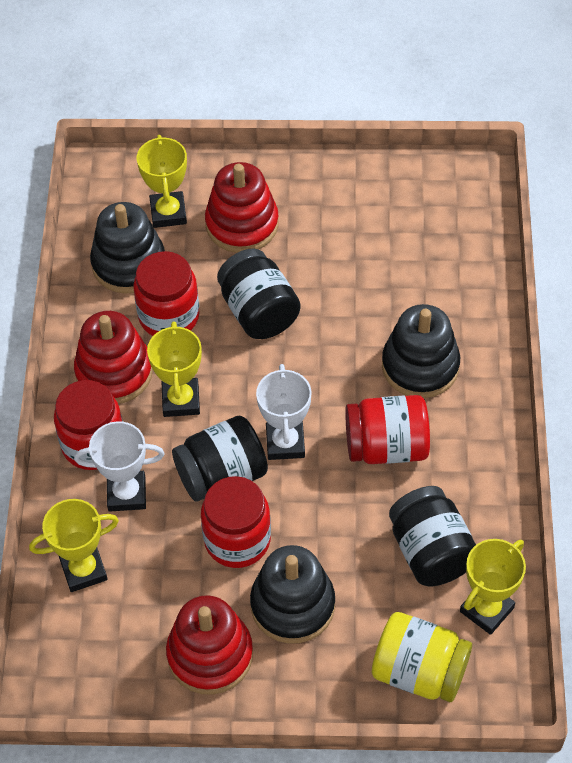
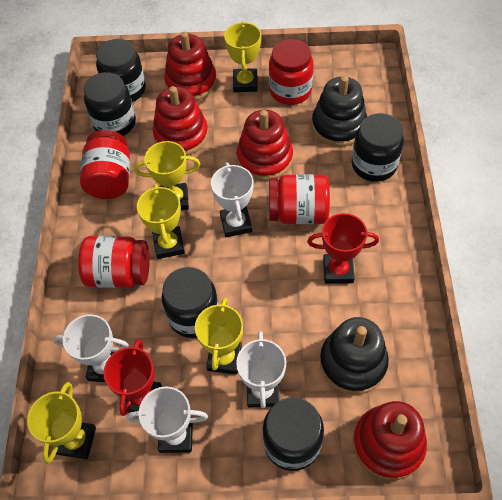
black jar: 3 -> 5
black stacking toy: 3 -> 2
red stacking toy: 3 -> 4
red trophy: 0 -> 2
white trophy: 2 -> 4
yellow jar: 1 -> 0
yellow trophy: 4 -> 5

